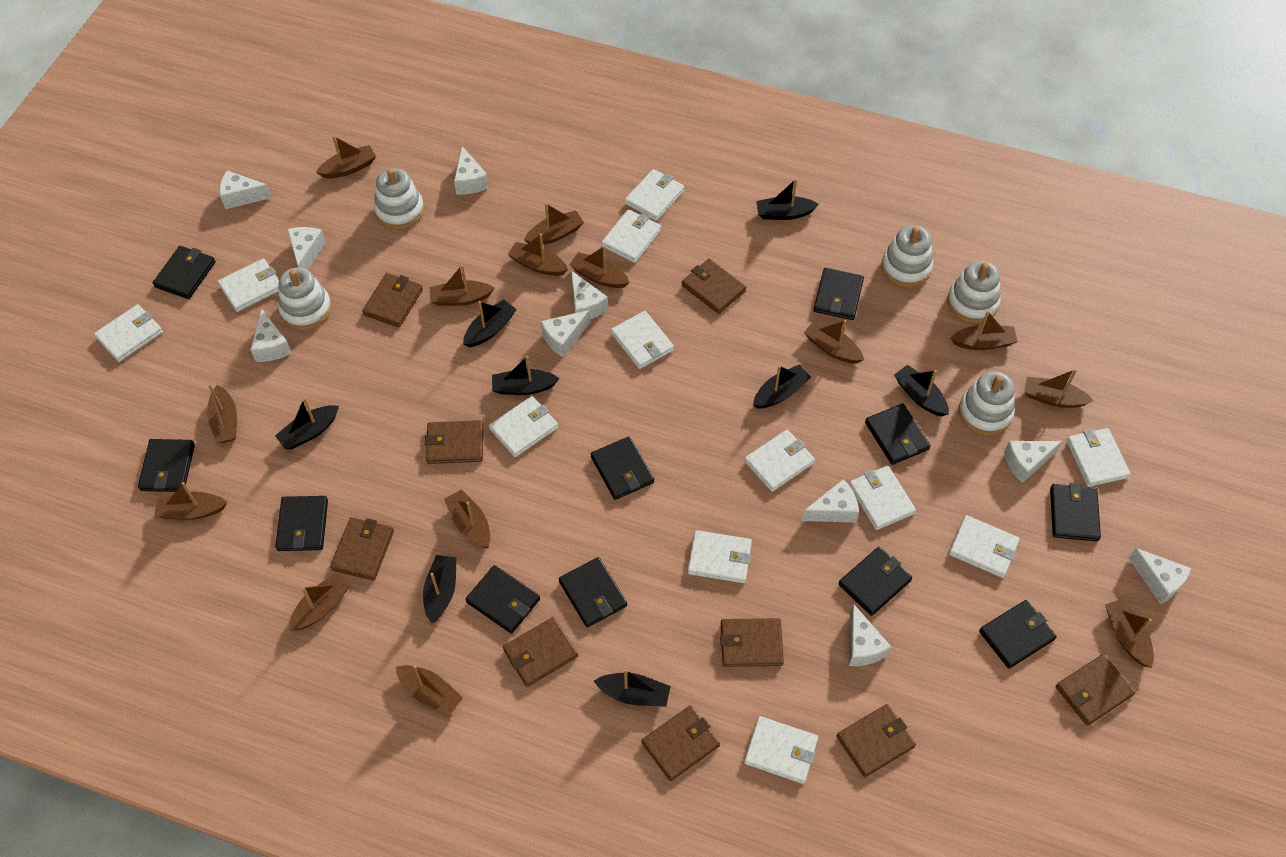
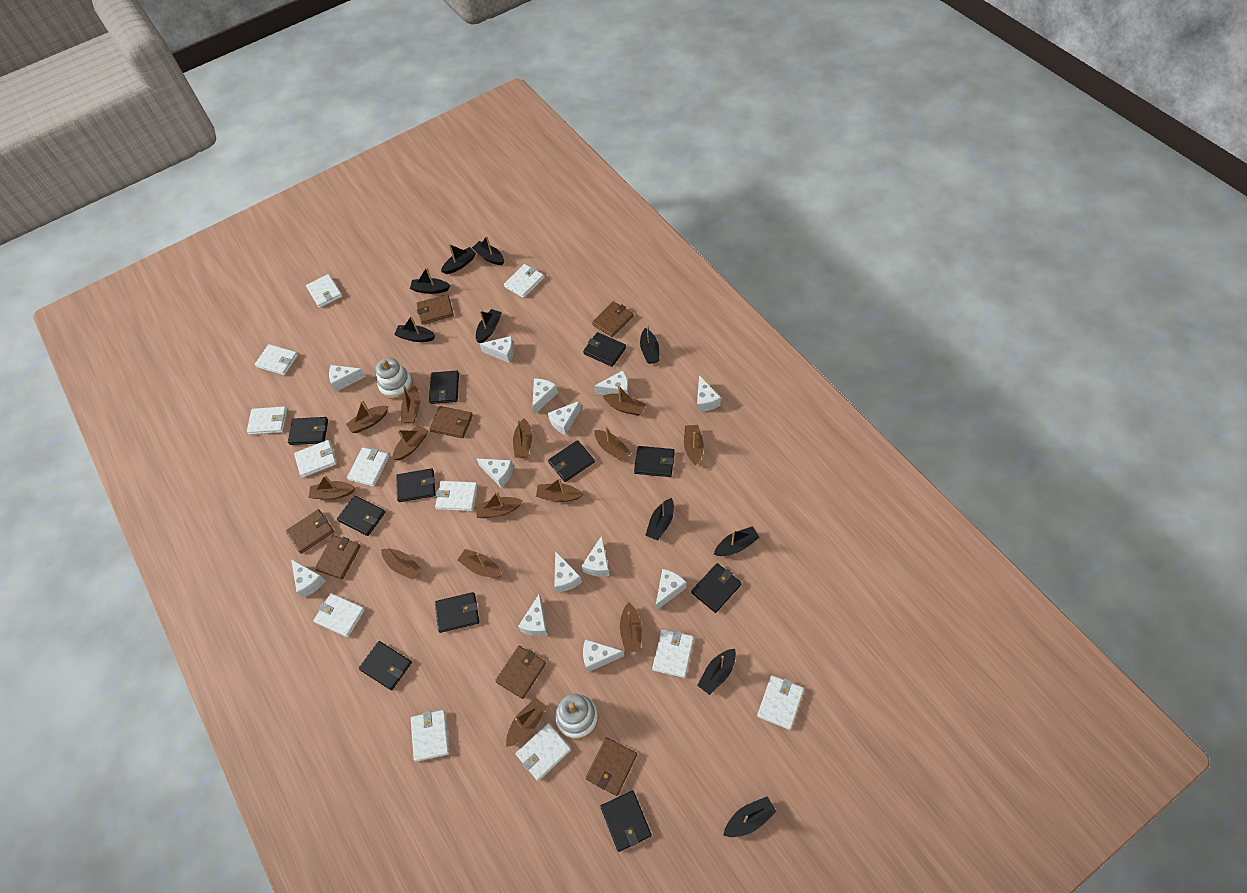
black boat: 8 -> 10
brown wallet: 9 -> 7
white cheese: 10 -> 13
white stacking toy: 5 -> 2

